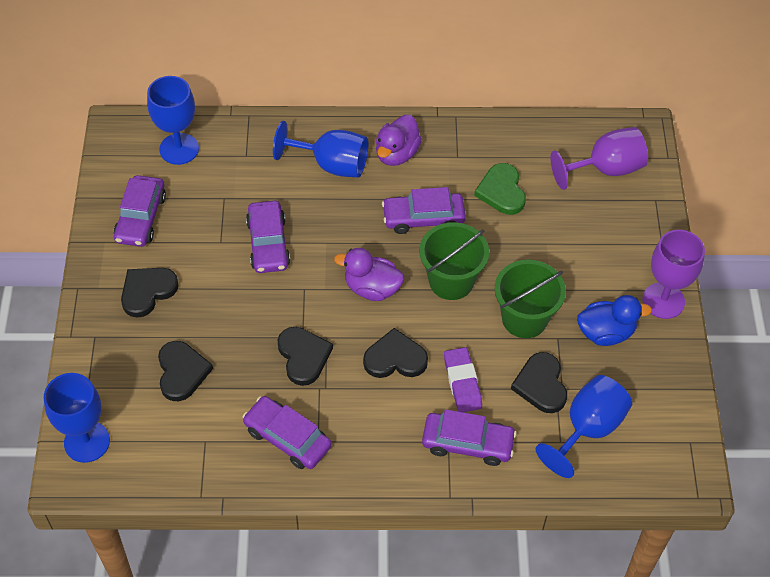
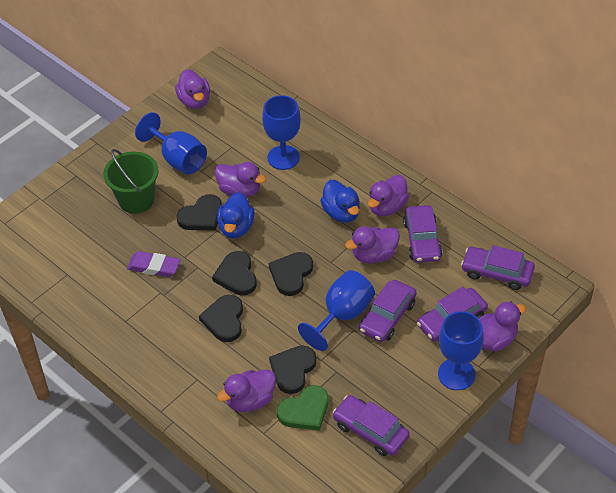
blue duck: 1 -> 2
green bucket: 2 -> 1
purple duck: 2 -> 6
purple goblet: 2 -> 0

